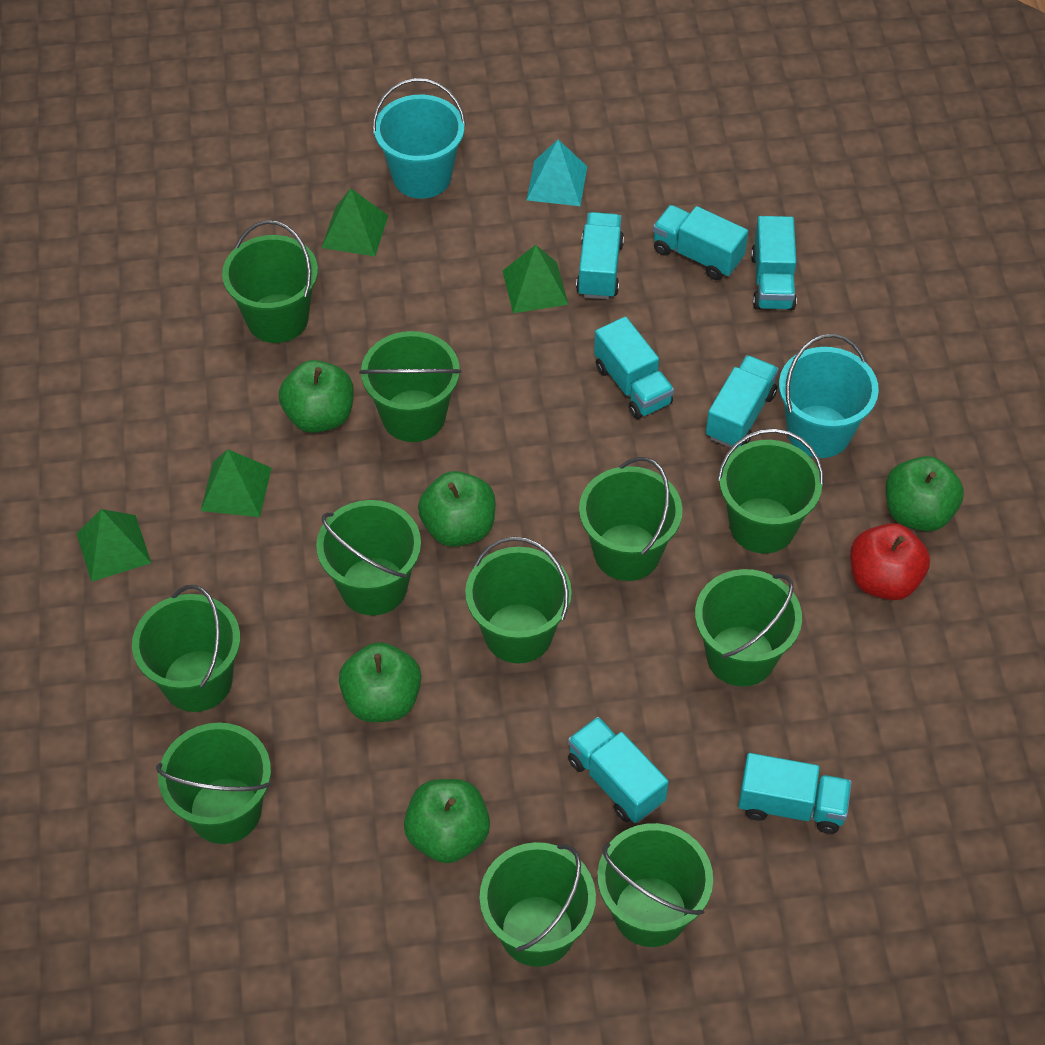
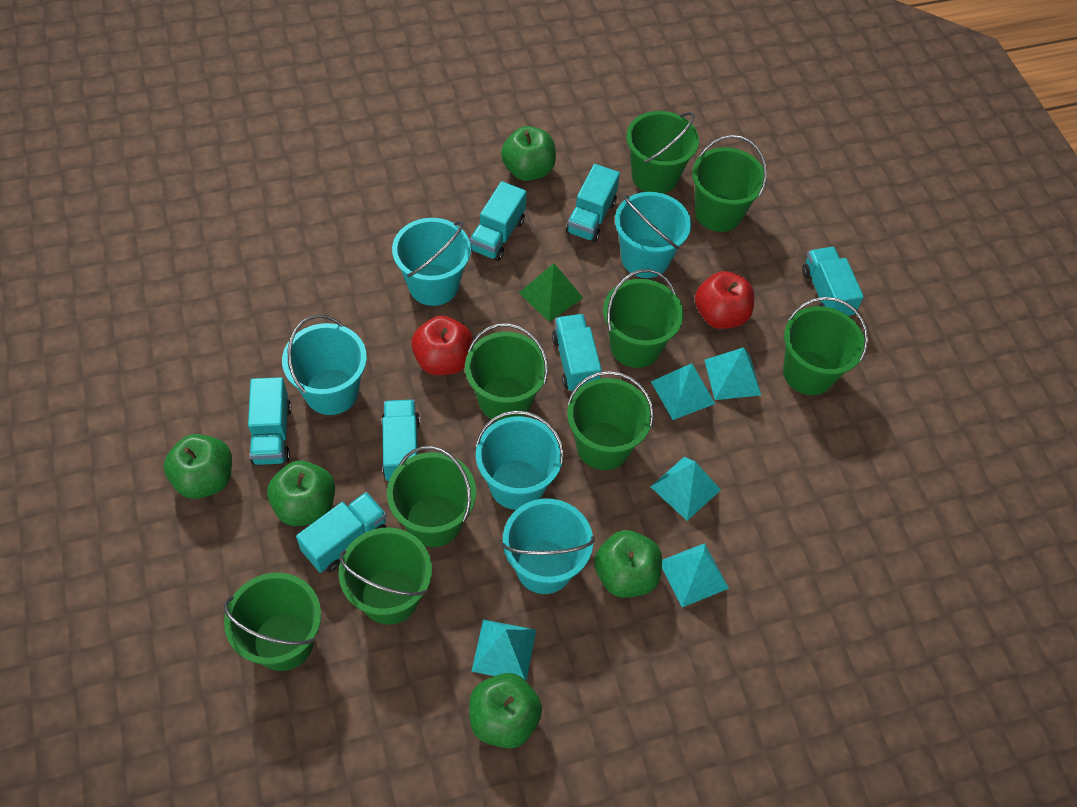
green bucket: 11 -> 9
green pyramid: 4 -> 1
red apple: 1 -> 2
turquoise bucket: 2 -> 5
turquoise pyramid: 1 -> 5

